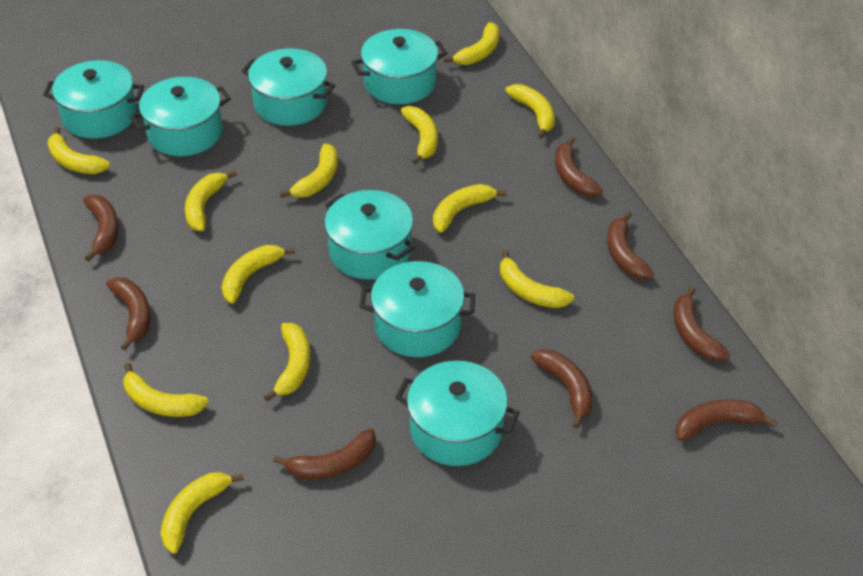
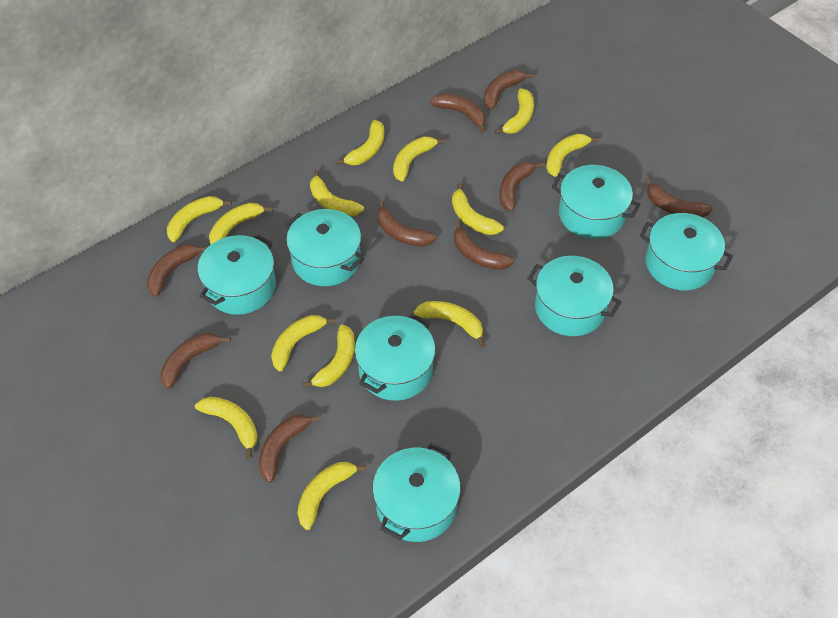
brown banana: 8 -> 9
yellow banana: 12 -> 13

